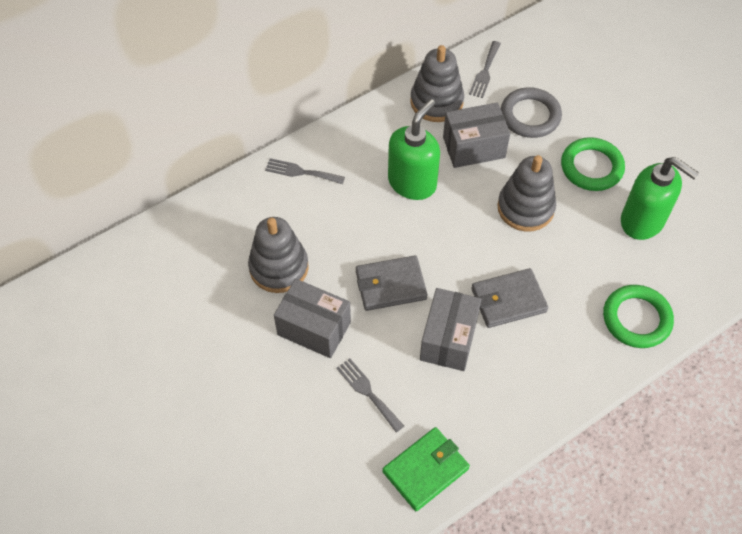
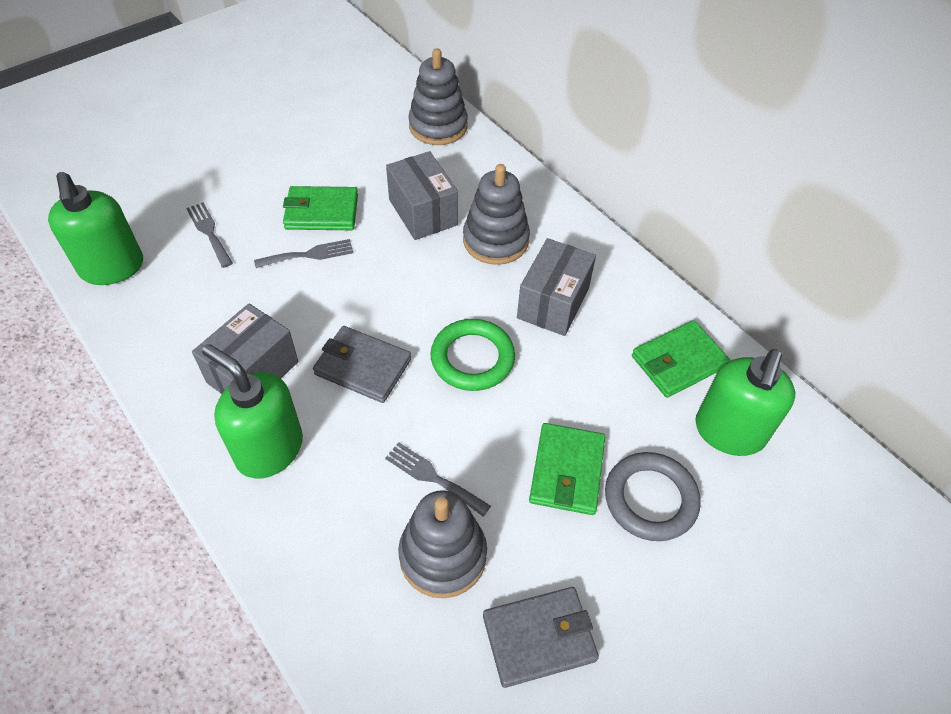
green ring: 2 -> 1
green soap dispenser: 2 -> 3
green wallet: 1 -> 3

